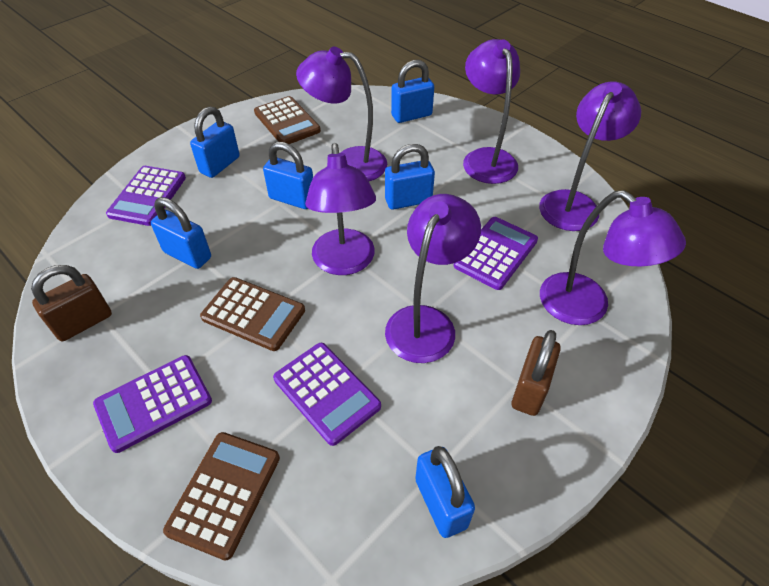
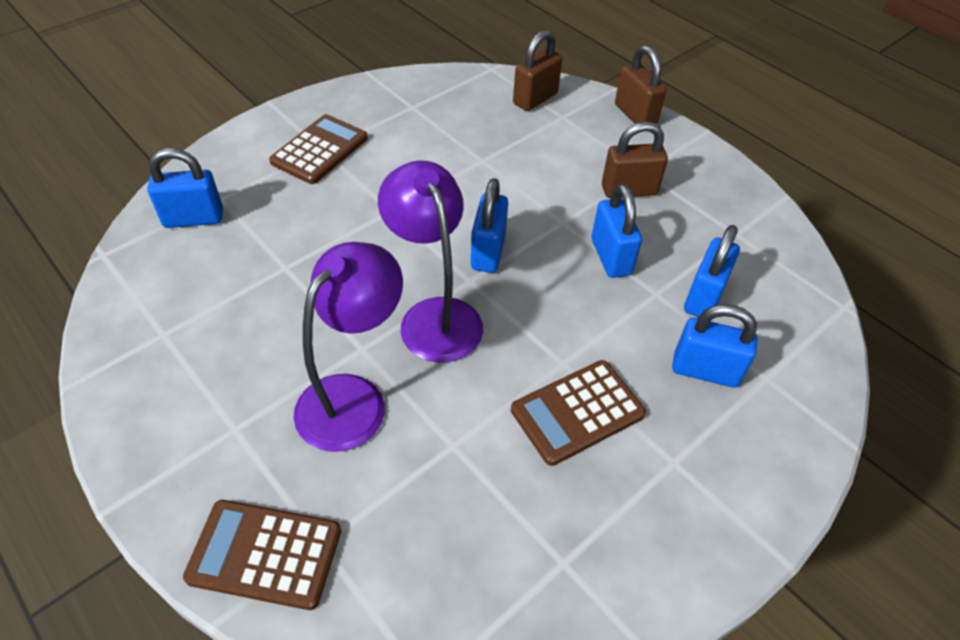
blue padlock: 6 -> 5
brown padlock: 2 -> 3
purple calculator: 4 -> 0
purple lamp: 6 -> 2

